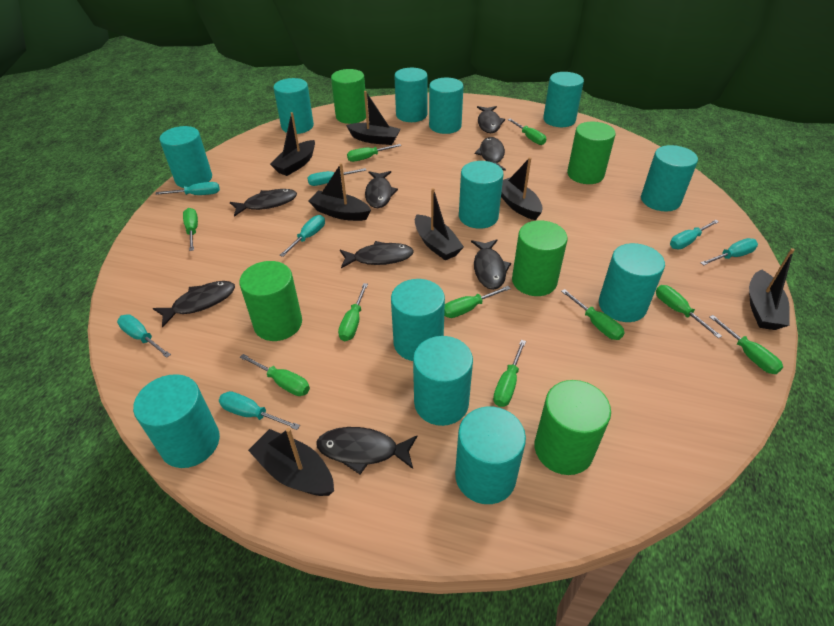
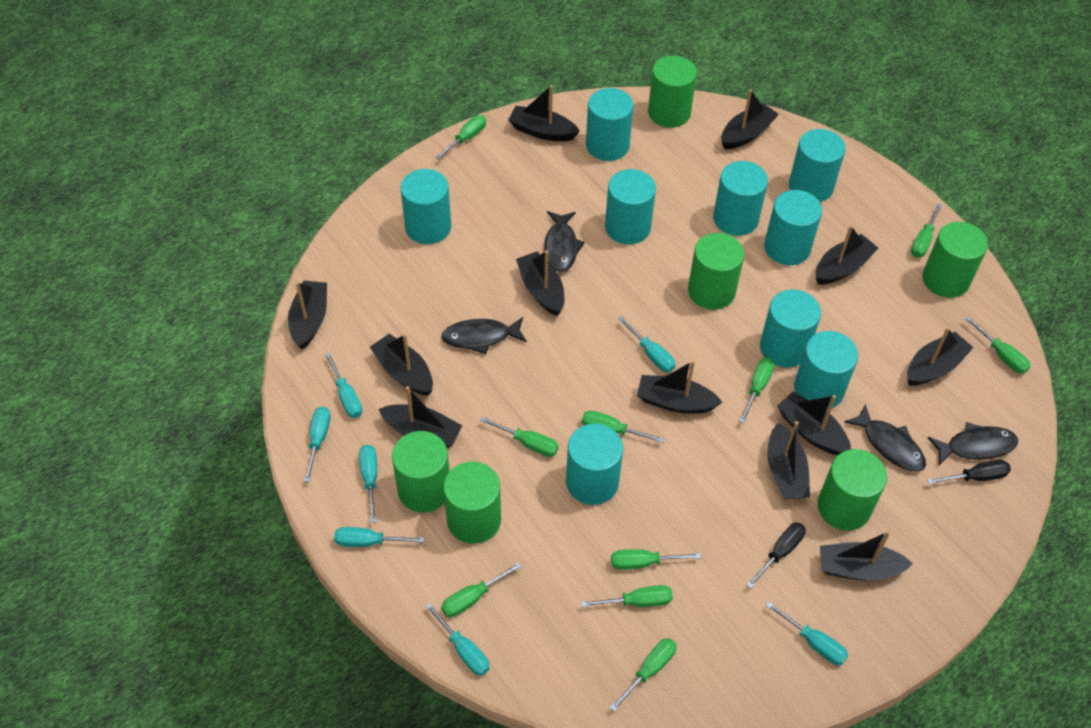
black boat: 7 -> 12
black fish: 8 -> 4
black screwdriver: 0 -> 2
green cylinder: 5 -> 6
turquoise cylinder: 12 -> 9

